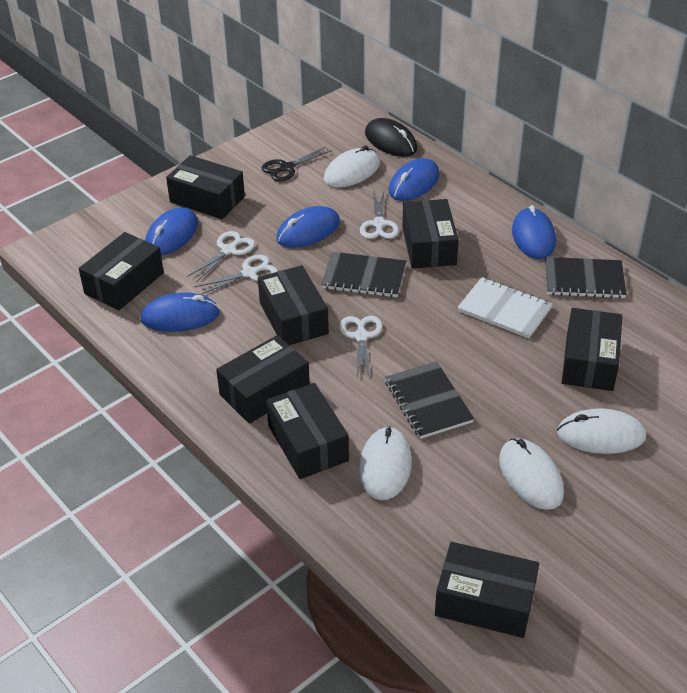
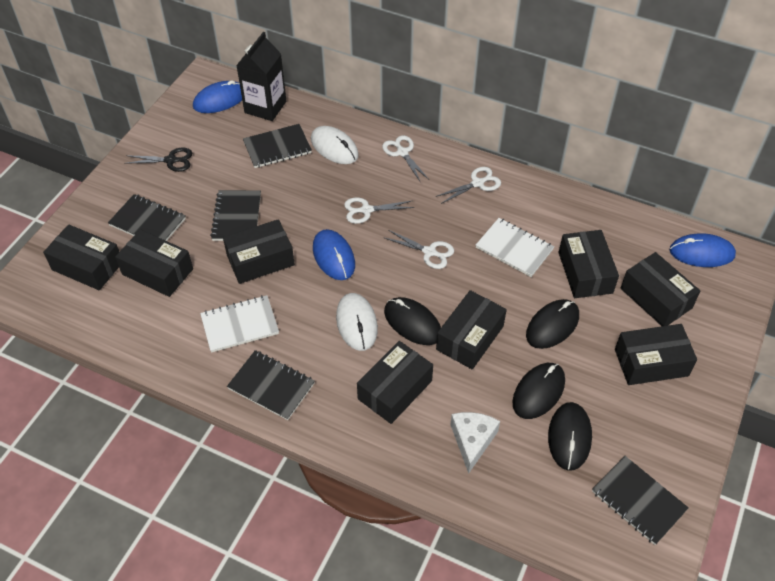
black carton: 0 -> 1
black mouse: 1 -> 4
black notebook: 3 -> 5
blue mouse: 5 -> 3
white cheese: 0 -> 1
white mouse: 4 -> 2
white notebook: 1 -> 2

